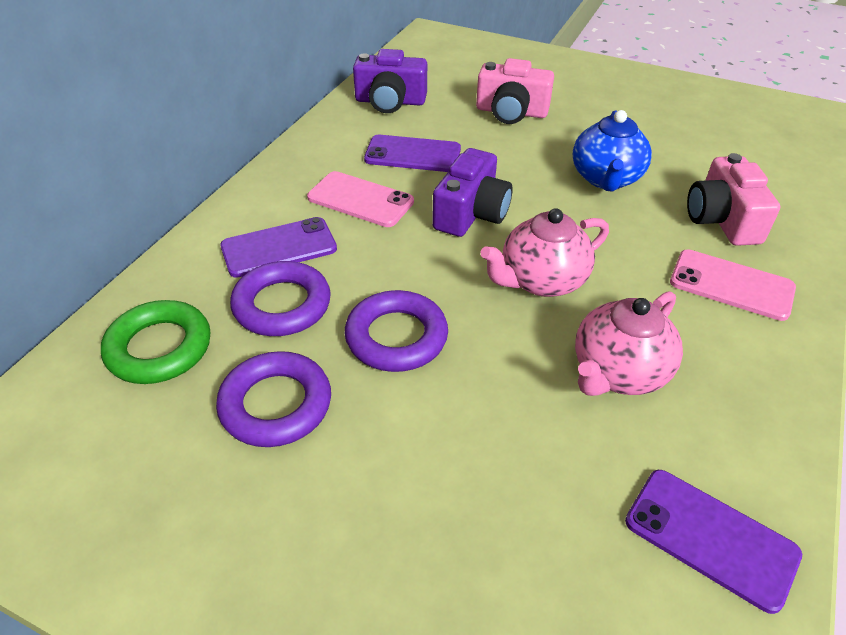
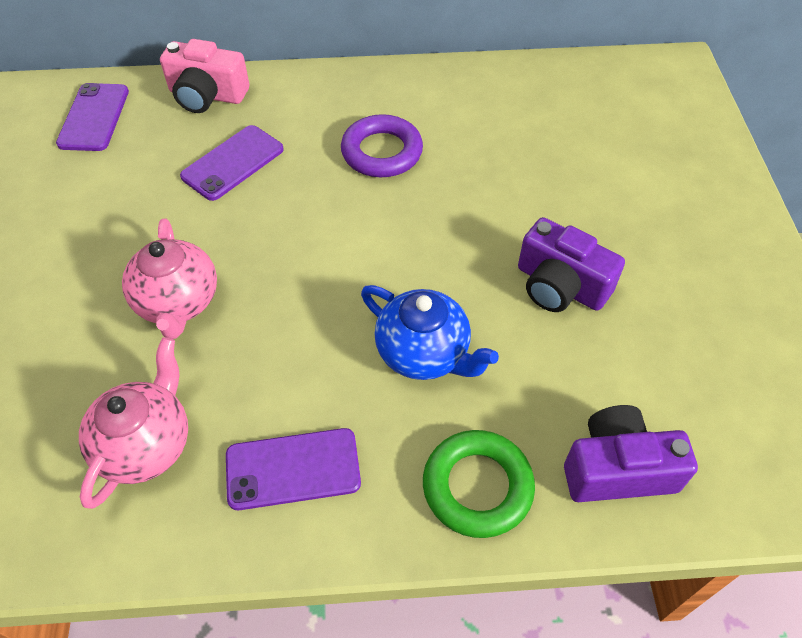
pink camera: 2 -> 1
pink phone: 2 -> 0
purple ring: 3 -> 1

